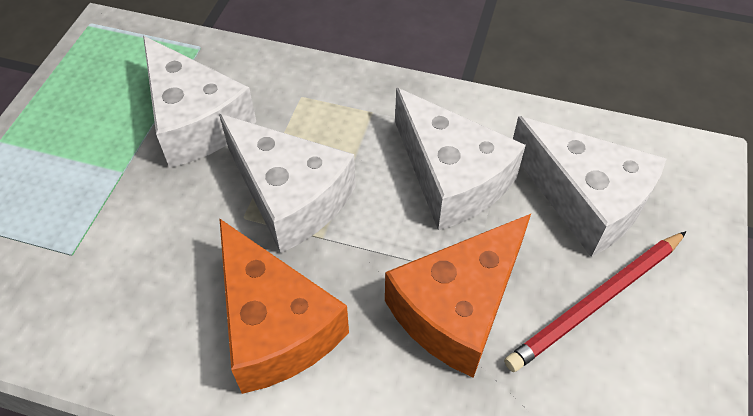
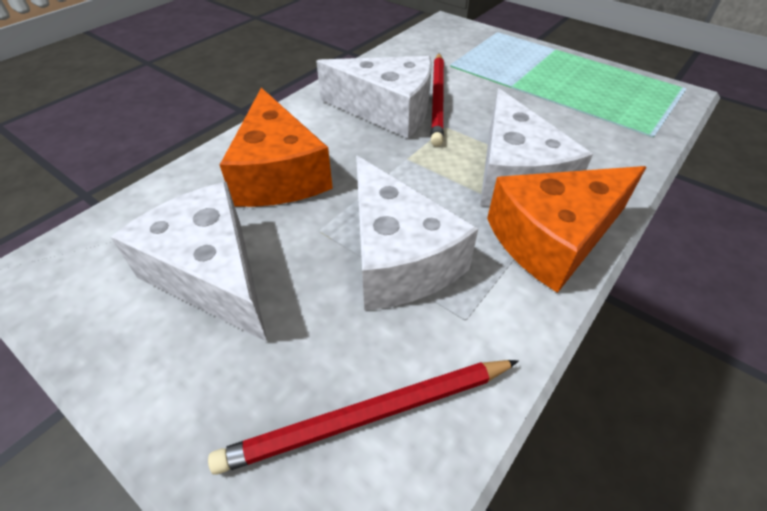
red pencil: 1 -> 2

